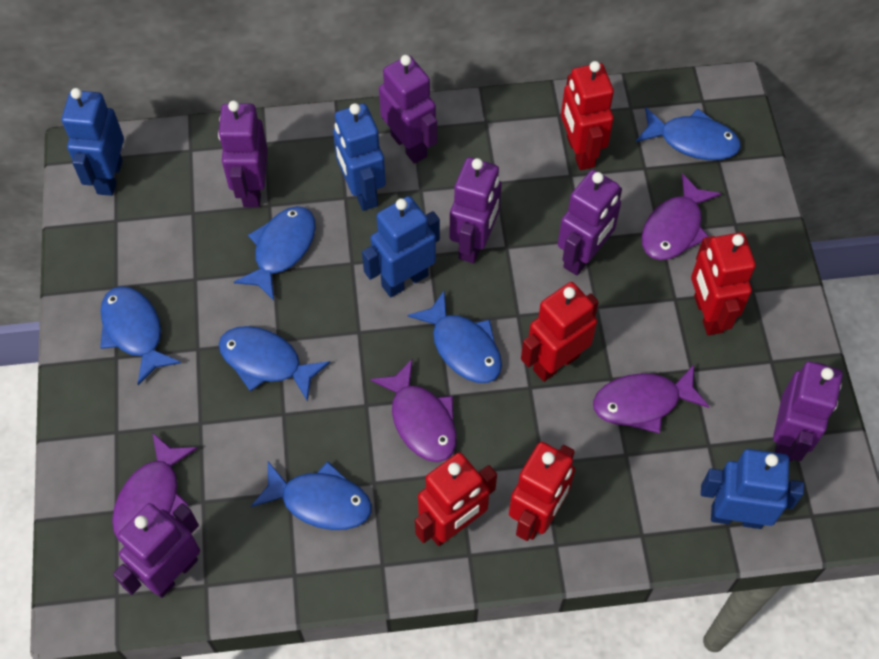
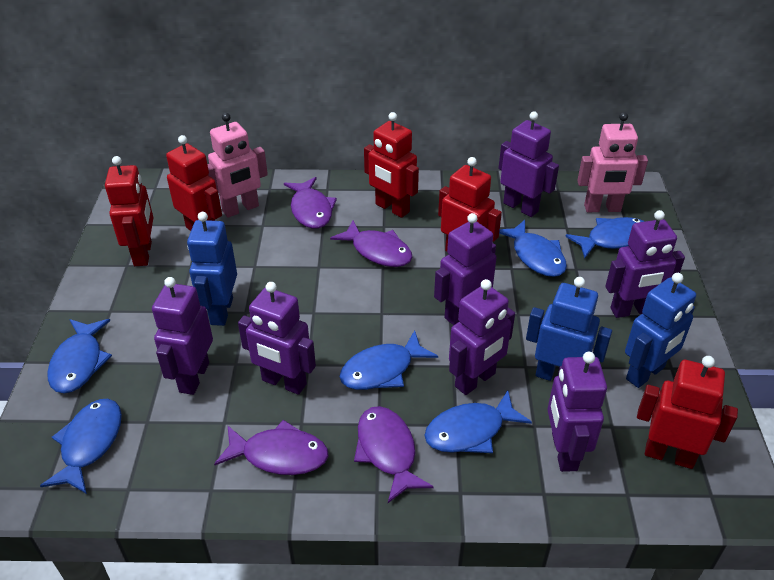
blue robot: 4 -> 3
pink robot: 0 -> 2
purple robot: 6 -> 7

